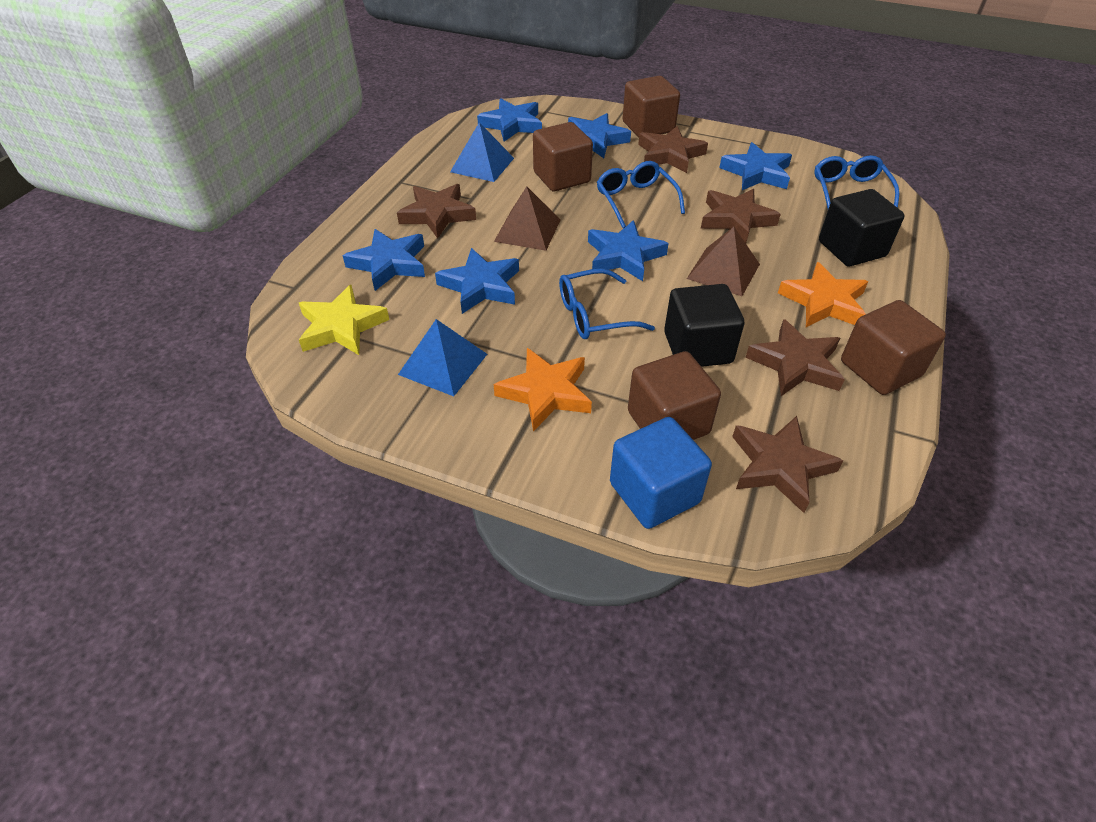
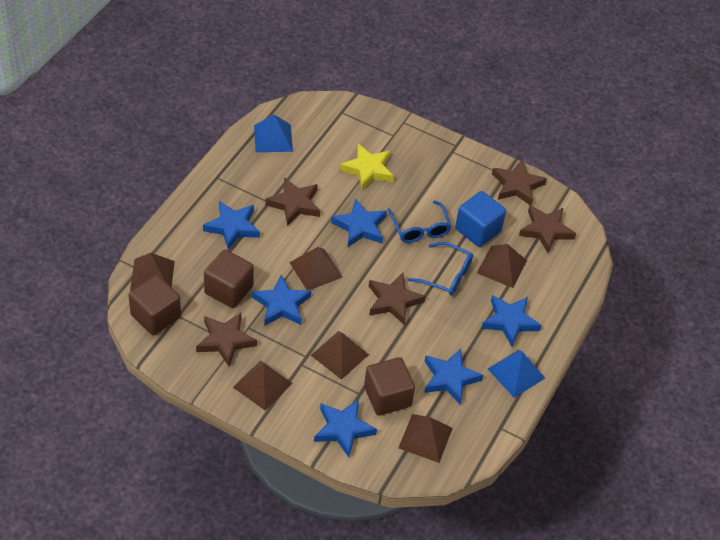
black cube: 2 -> 0
blue glasses: 3 -> 2
brown cube: 4 -> 3
brown pyramid: 2 -> 6
orange star: 2 -> 0

